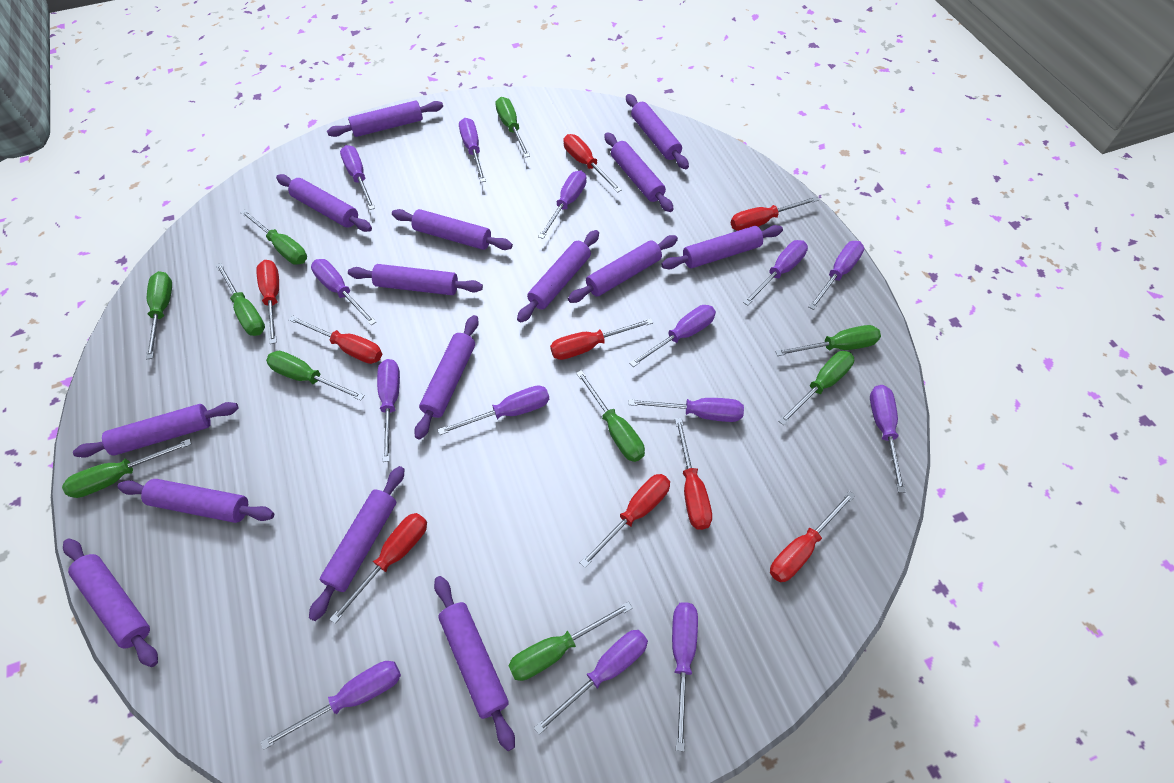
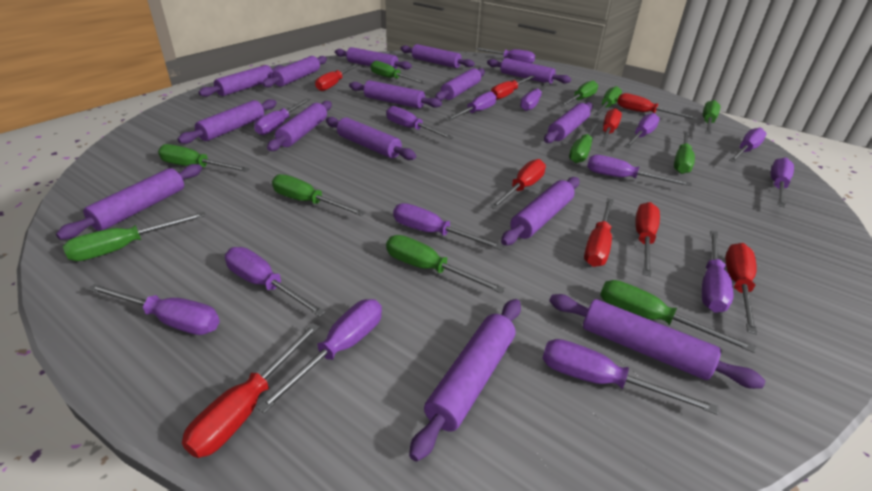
green screwdriver: 10 -> 11
purple screwdriver: 14 -> 15

